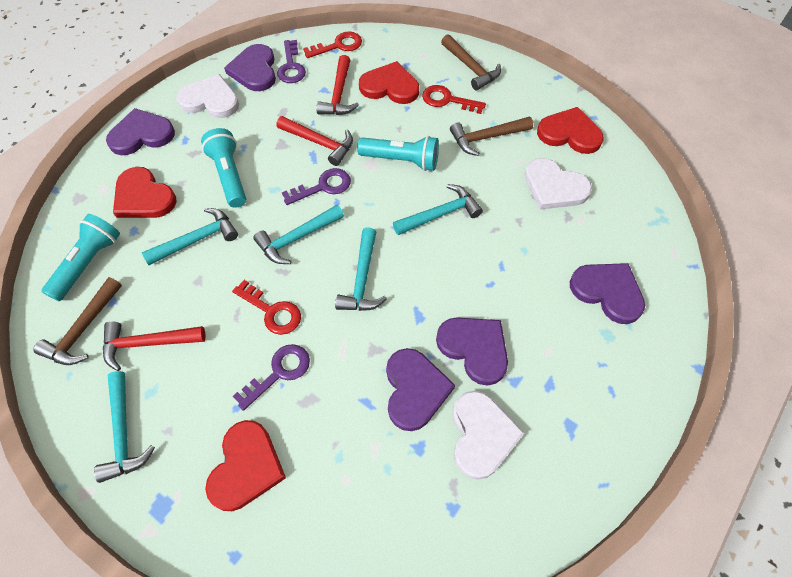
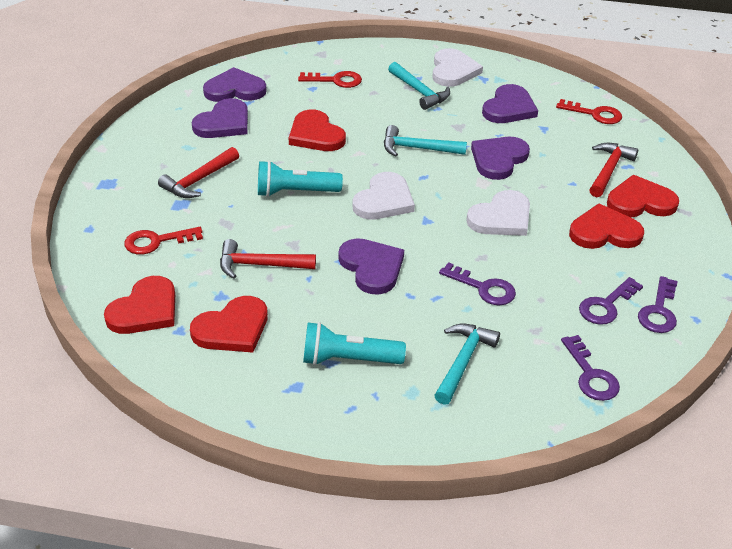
brown hammer: 3 -> 0
purple key: 3 -> 4
red heart: 4 -> 5
turquoise flashlight: 3 -> 2
turquoise hammer: 5 -> 3

